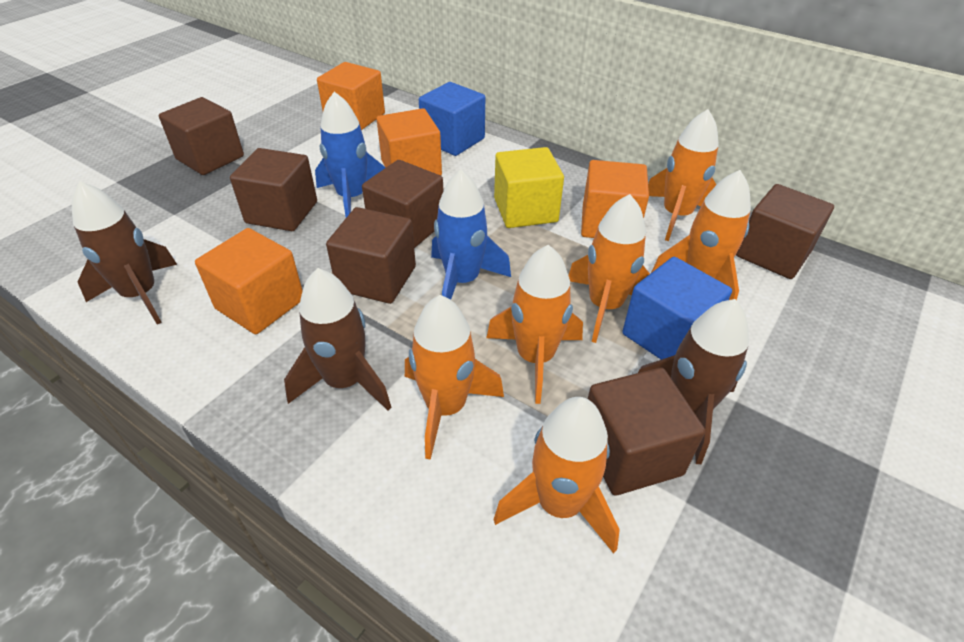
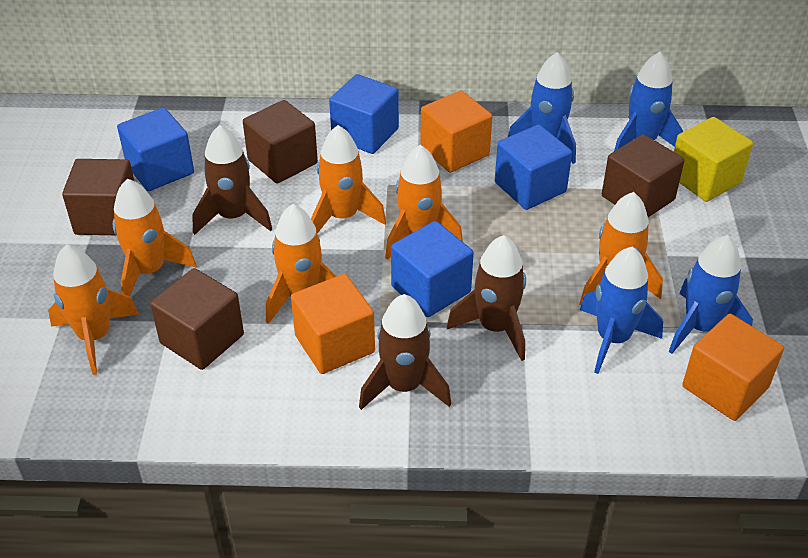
blue cube: 2 -> 4
blue rocket: 2 -> 4
brown cube: 6 -> 4
orange cube: 4 -> 3

